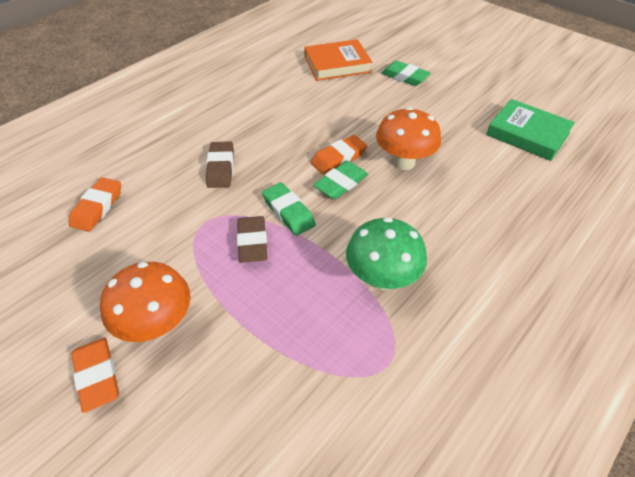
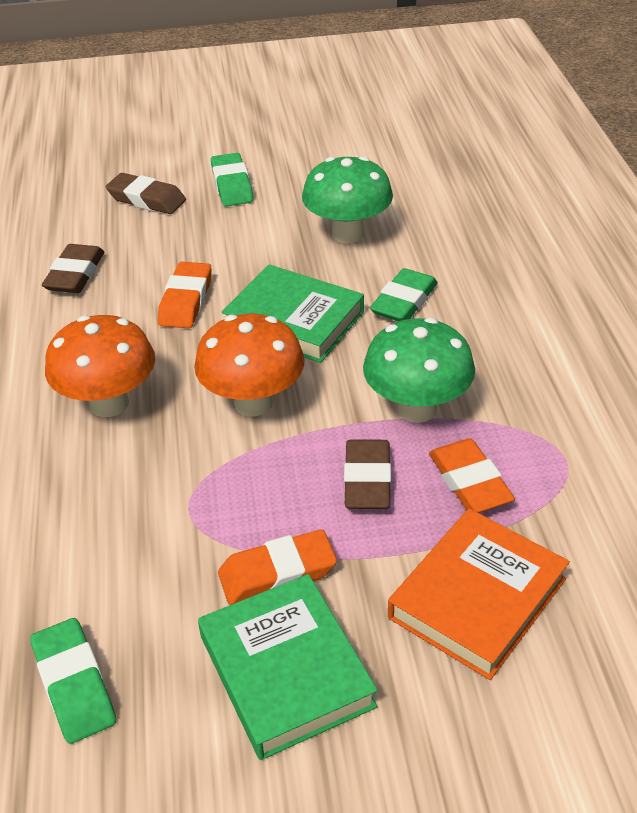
brown eraser: 2 -> 3
green book: 1 -> 2
green mushroom: 1 -> 2

